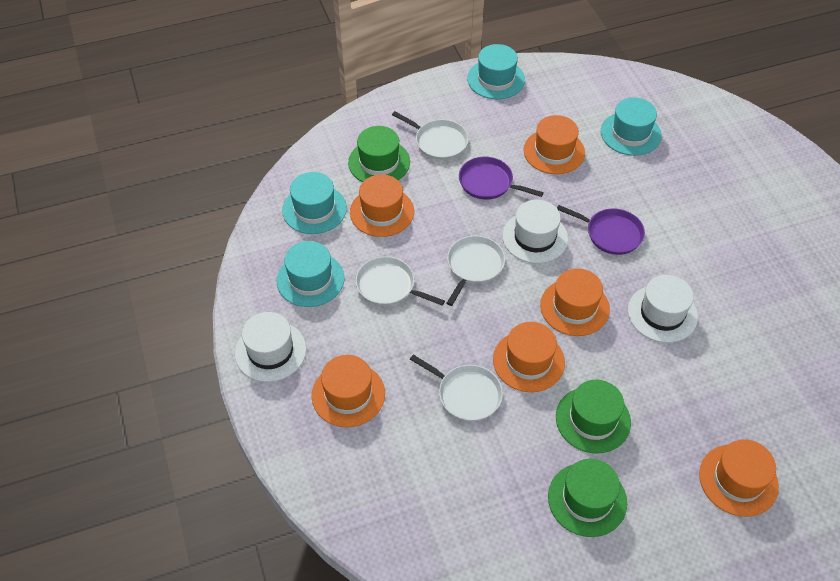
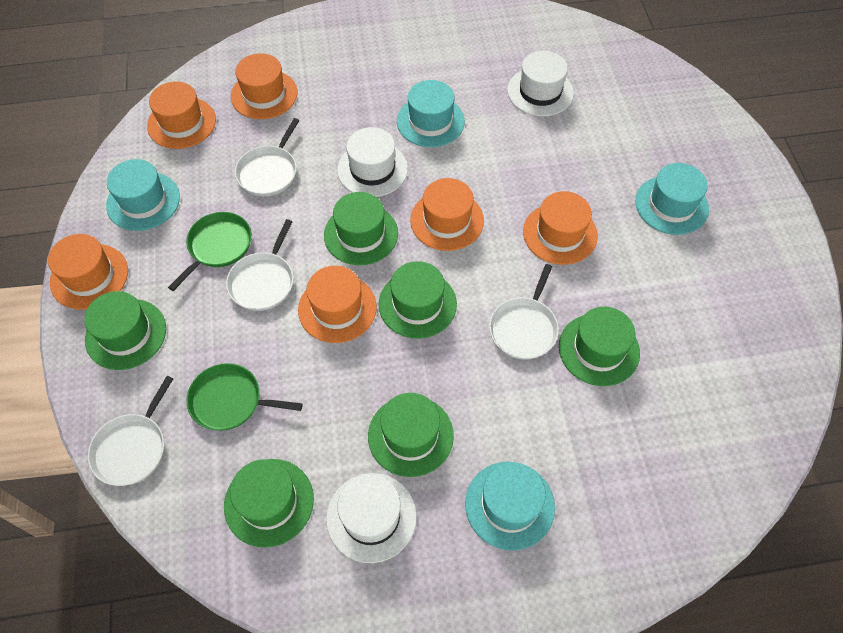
green hat: 3 -> 6
green pan: 0 -> 2
purple pan: 2 -> 0

